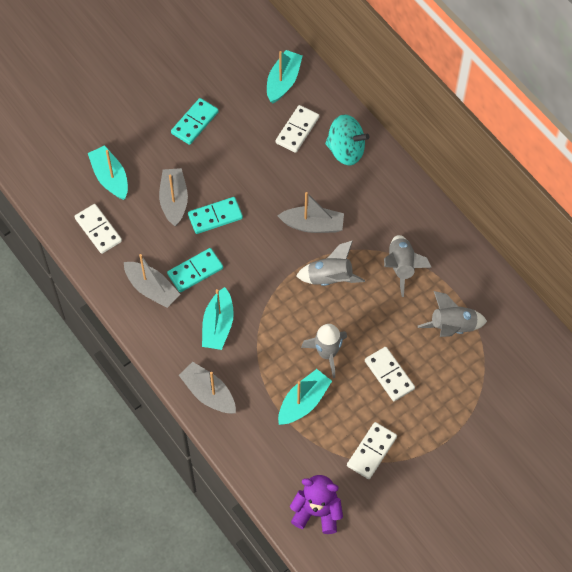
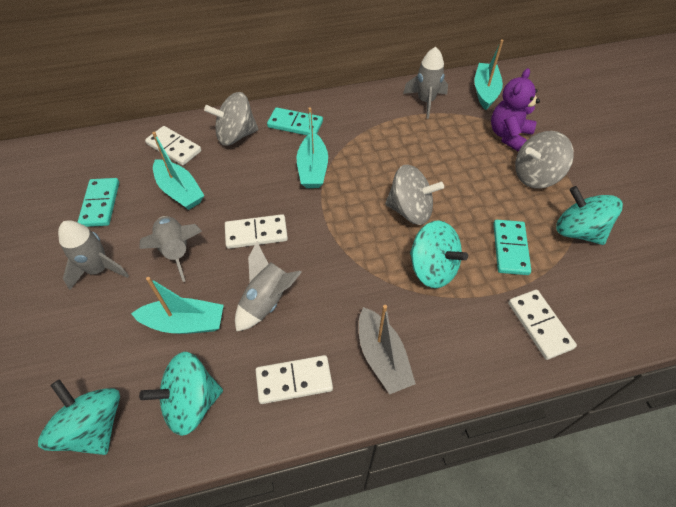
grey boat: 4 -> 1
grey spinning top: 0 -> 3
turquoise spinning top: 1 -> 4

